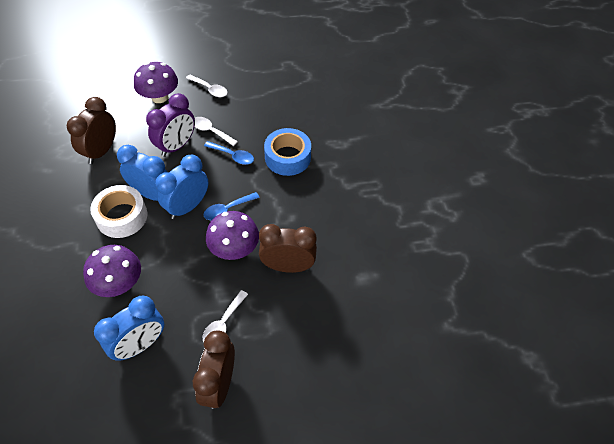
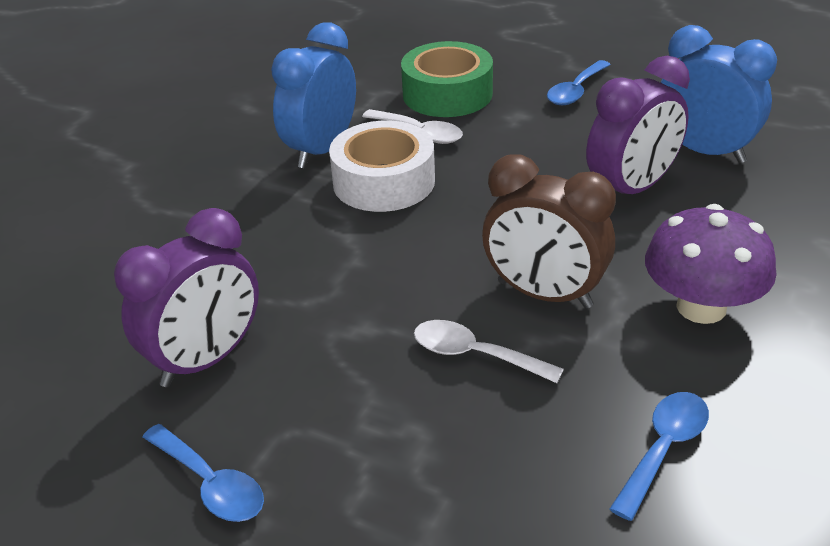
blue clock: 3 -> 2
blue spoon: 2 -> 3
blue tape: 1 -> 0
brown clock: 3 -> 1
green tape: 0 -> 1
purple clock: 1 -> 2
purple mushroom: 3 -> 1
white spoon: 3 -> 2

